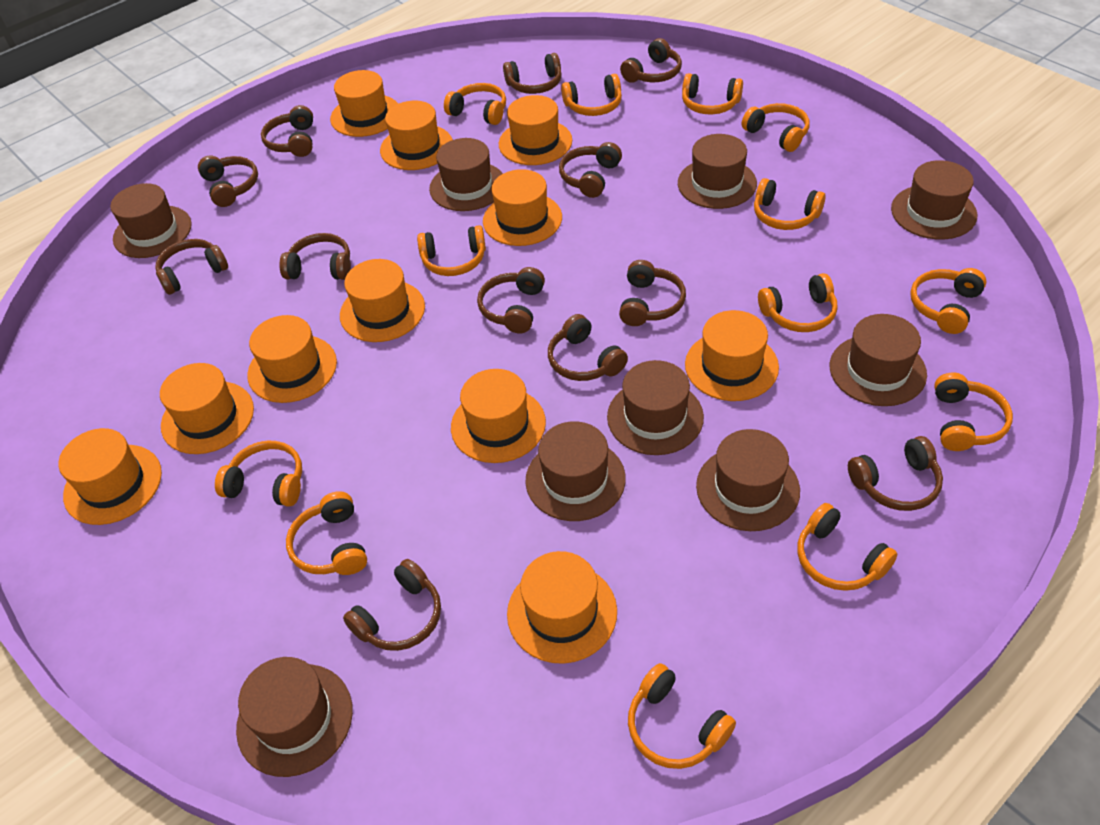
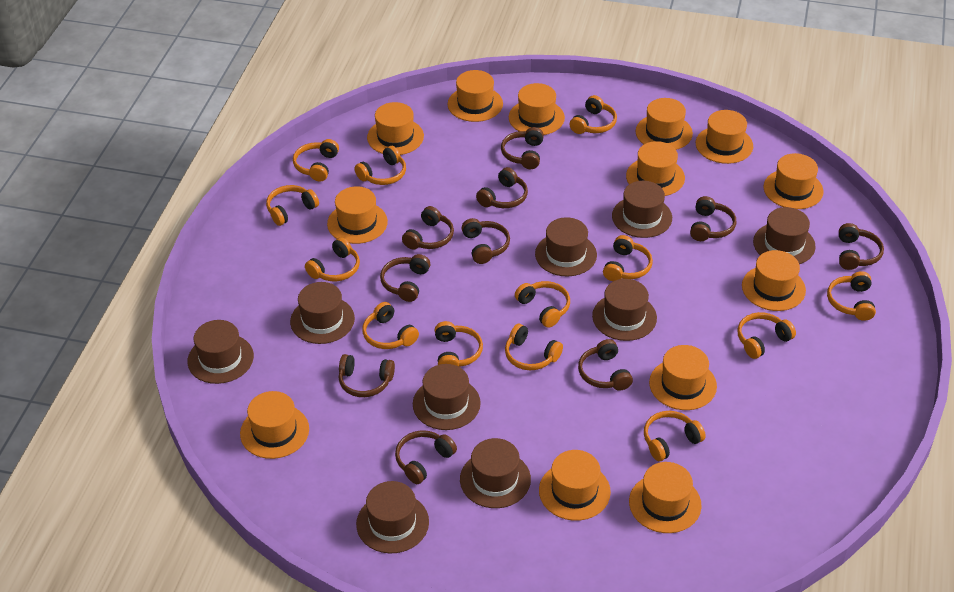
brown headphones: 12 -> 10
orange hat: 11 -> 13

